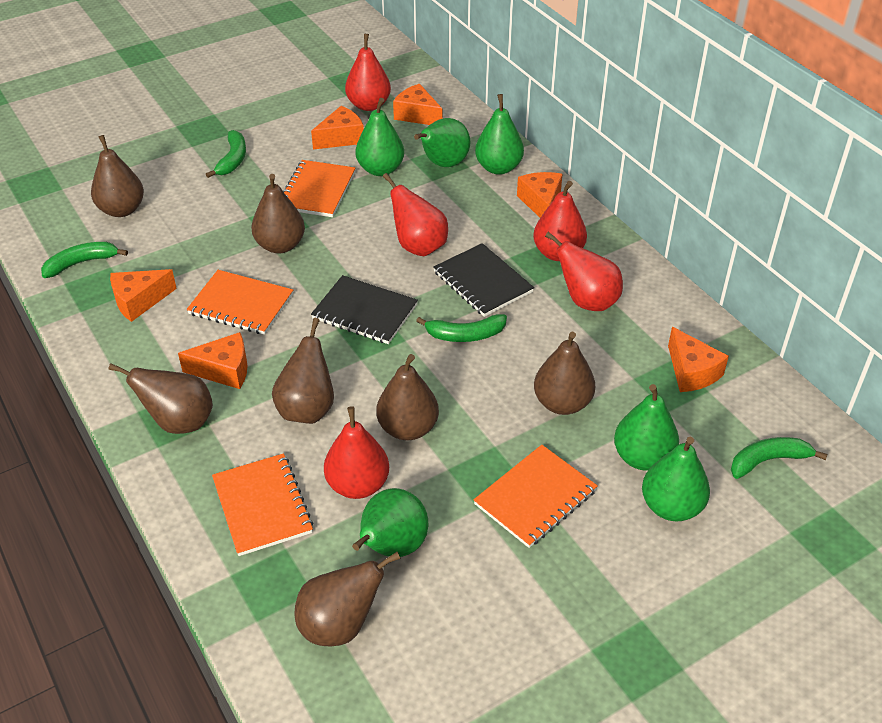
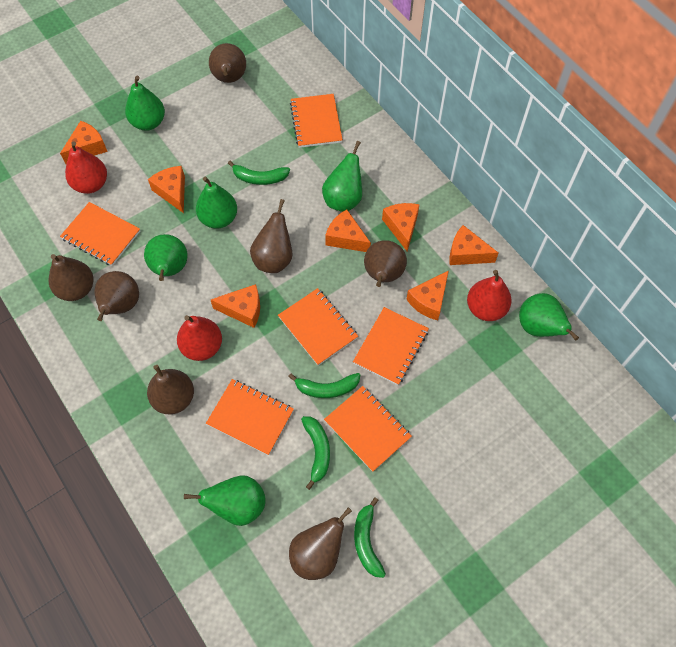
black notebook: 2 -> 0
orange cheese: 6 -> 7
orange notebook: 4 -> 6
red pear: 5 -> 3

